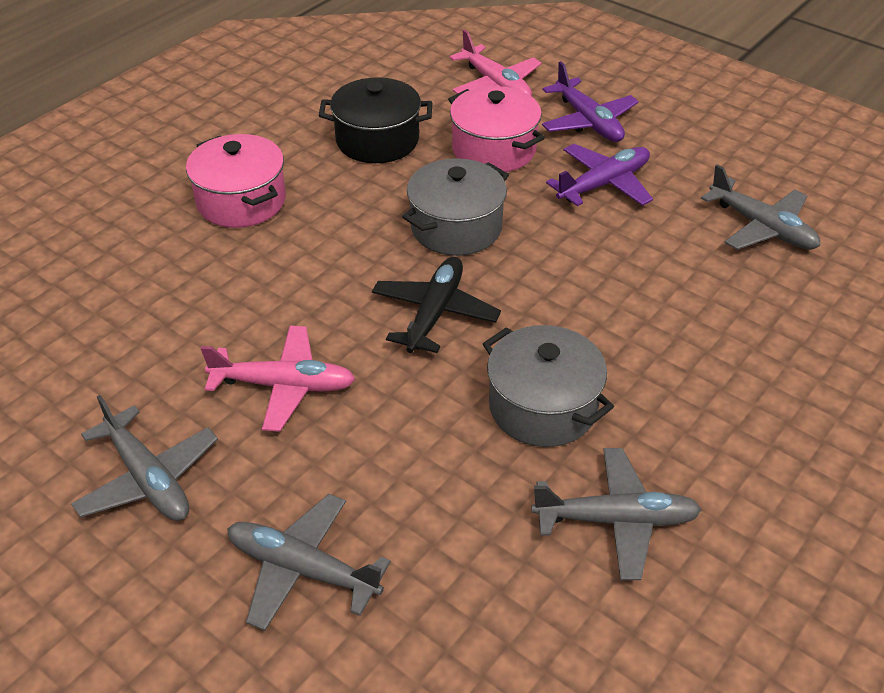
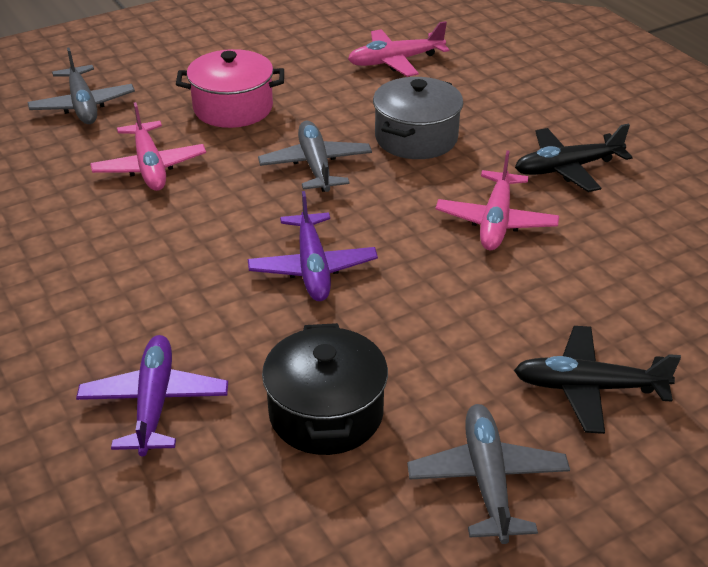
black plane: 1 -> 2
grey plane: 4 -> 3
grey pot: 2 -> 1
pink plane: 2 -> 3
pink pot: 2 -> 1

